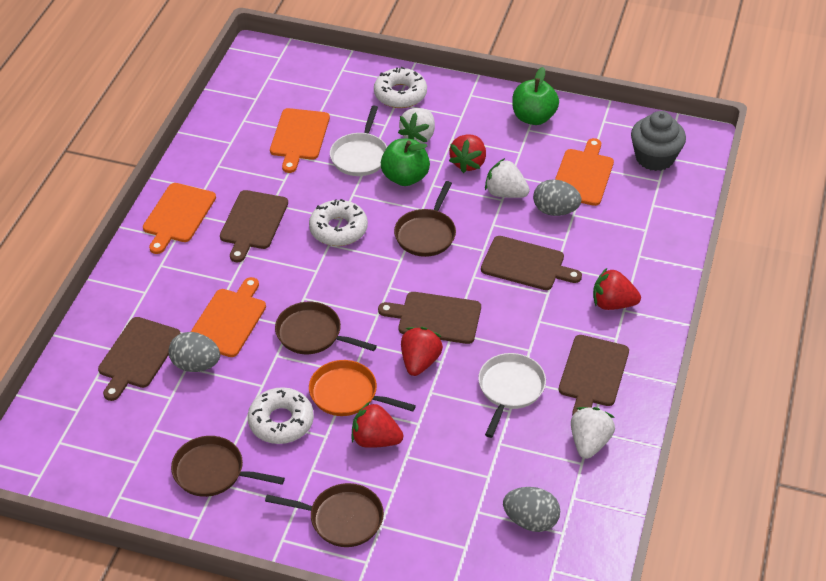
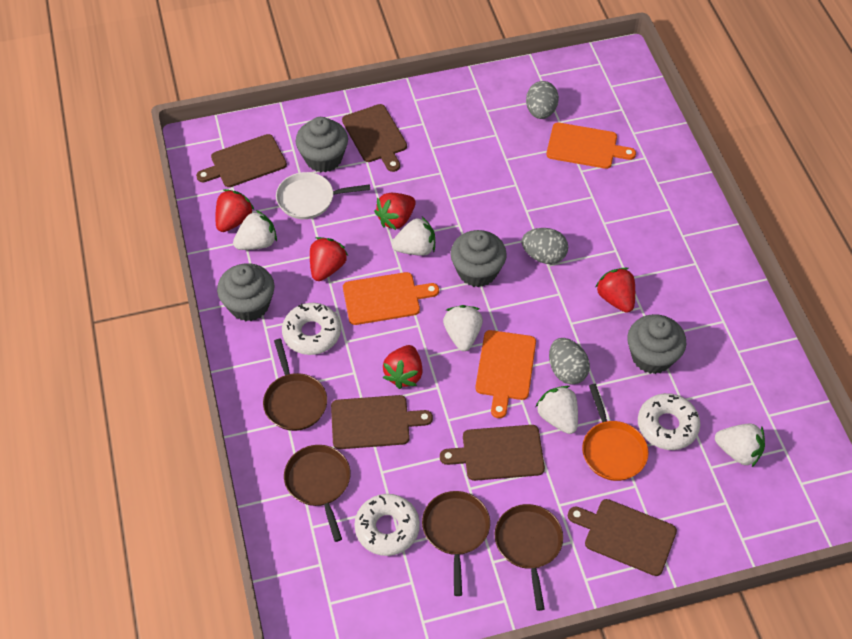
green apple: 2 -> 0
grey cupcake: 1 -> 4
orange cutting board: 4 -> 3
red strawberry: 4 -> 5
white pan: 2 -> 1
white strawberry: 3 -> 5

